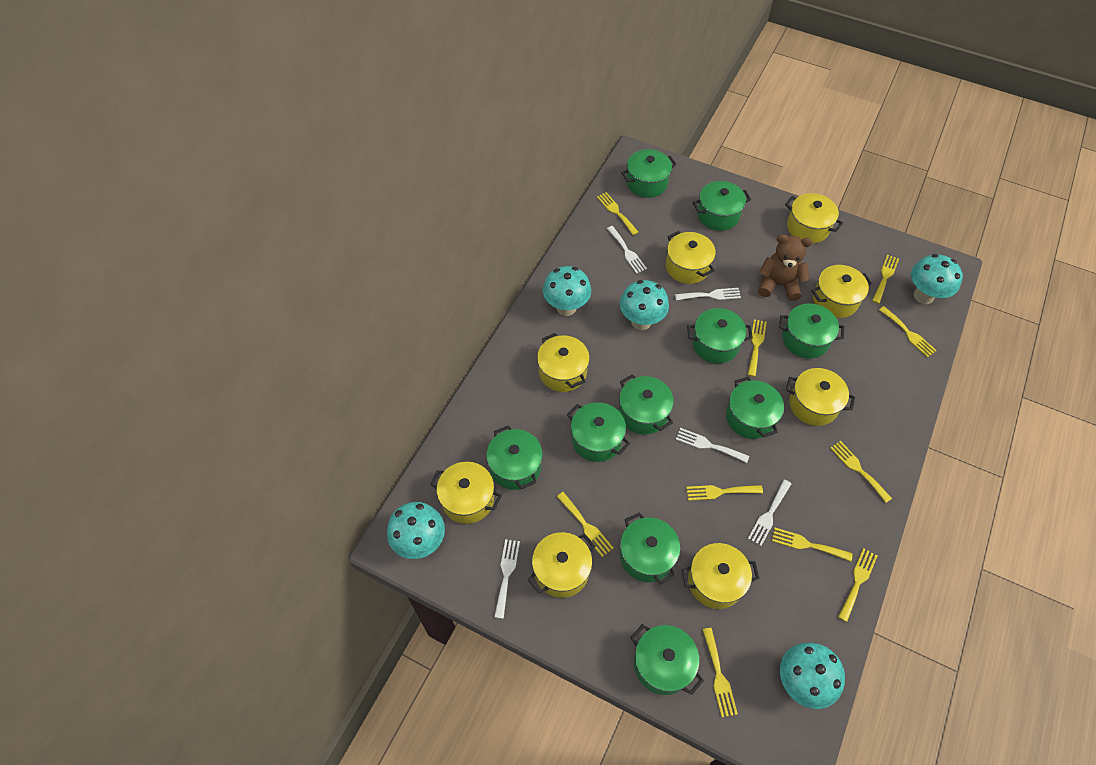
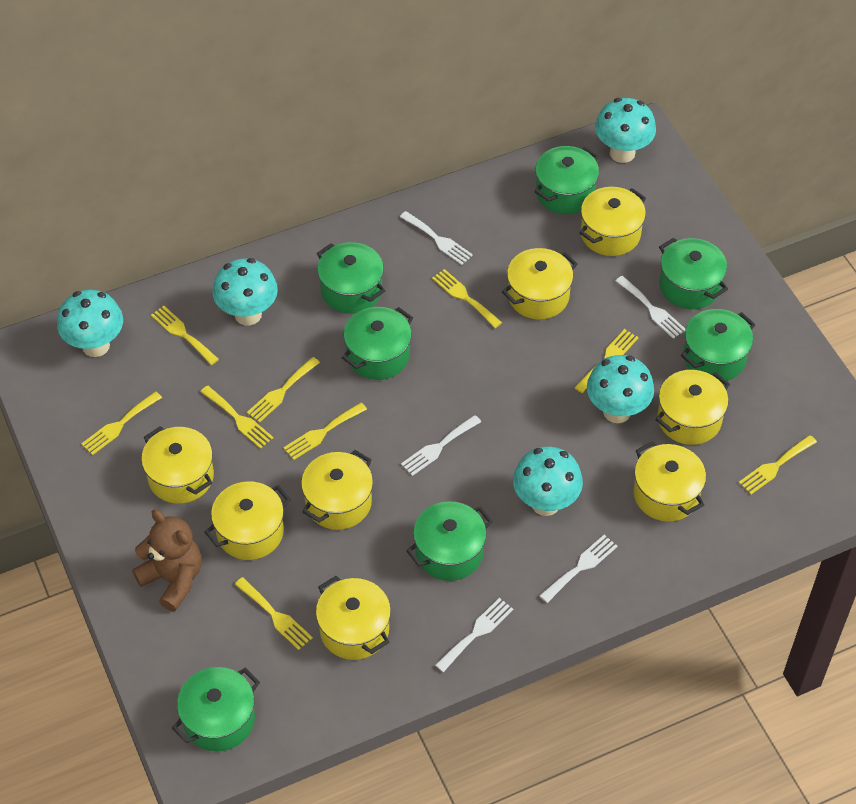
green pot: 10 -> 7
yellow fork: 10 -> 9

